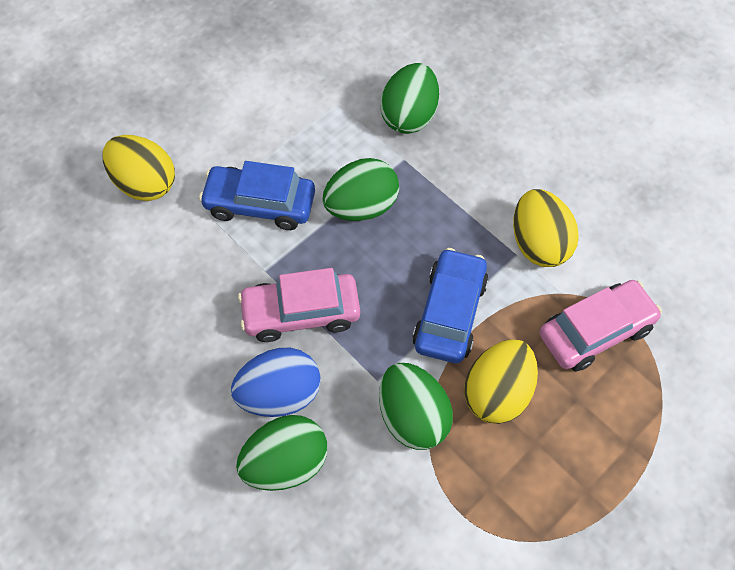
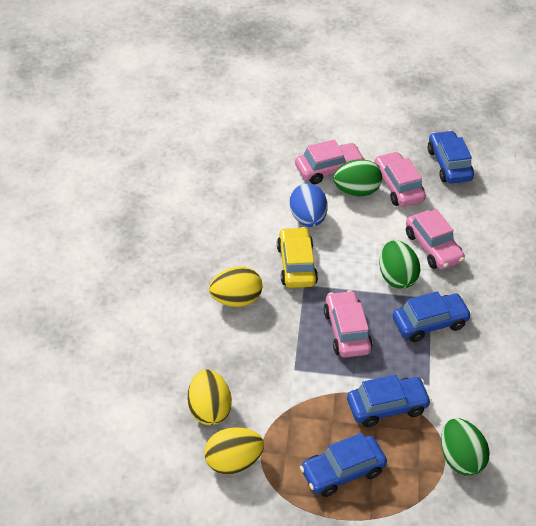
blue car: 2 -> 4
green egg: 4 -> 3
pink car: 2 -> 4
yellow car: 0 -> 1

